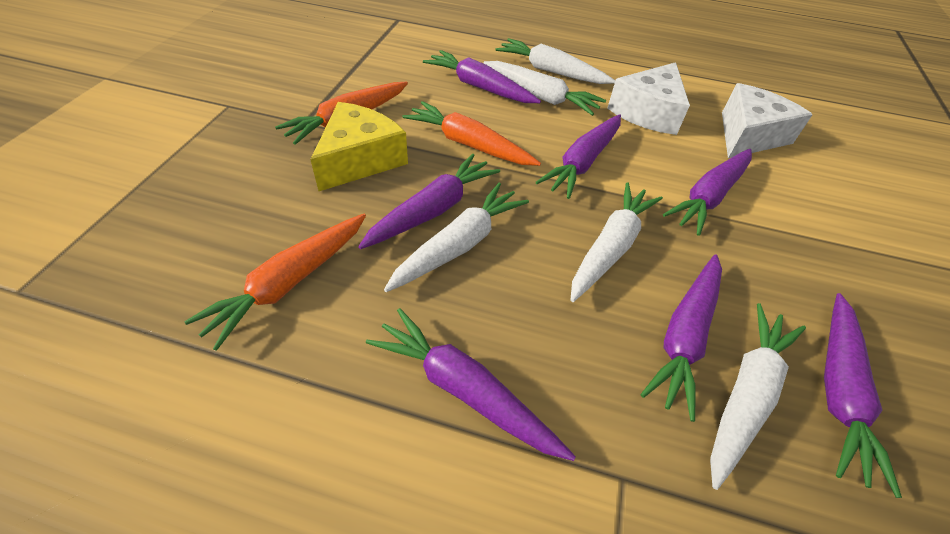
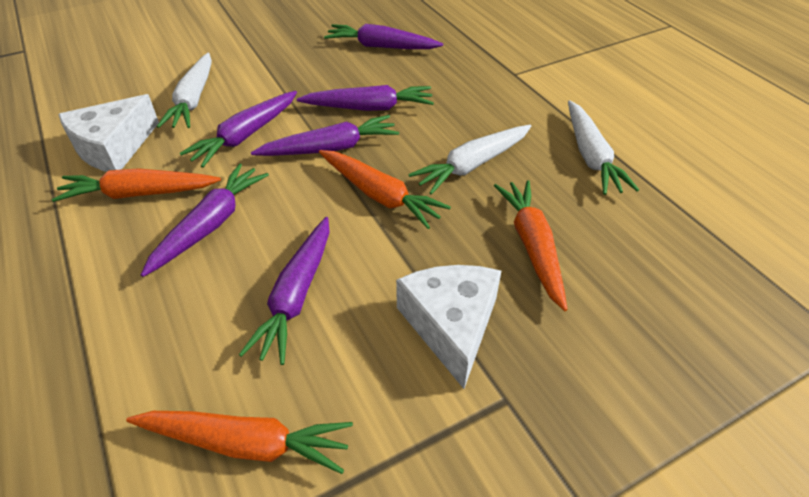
orange carrot: 3 -> 4
purple carrot: 7 -> 6
white carrot: 5 -> 3
yellow cheese: 1 -> 0

